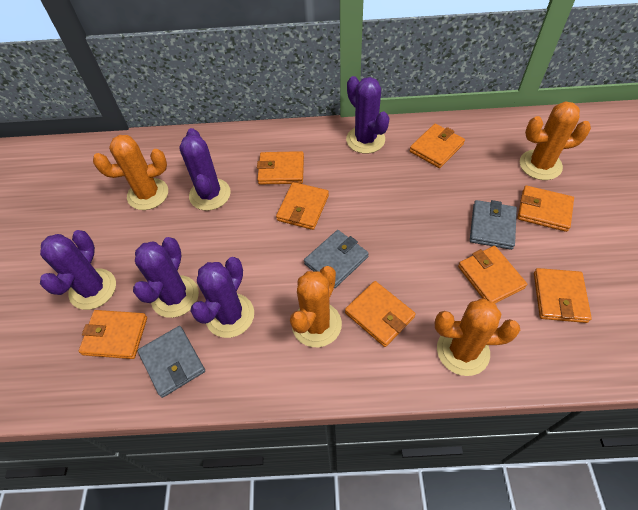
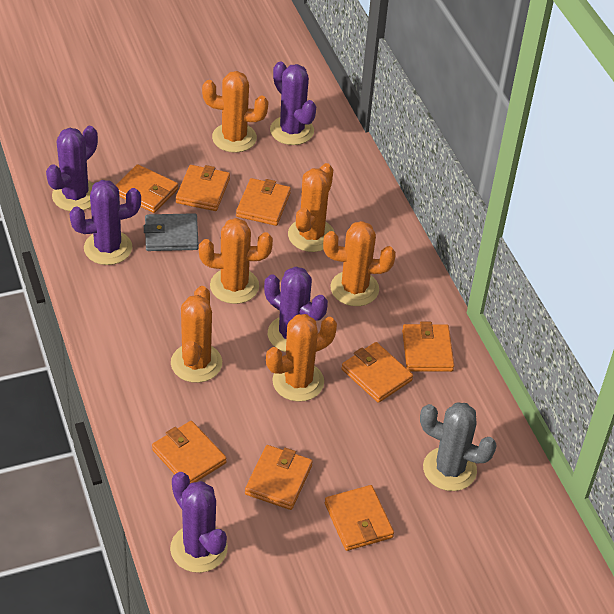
grey cactus: 0 -> 1
grey wallet: 3 -> 1
orange cactus: 4 -> 6

